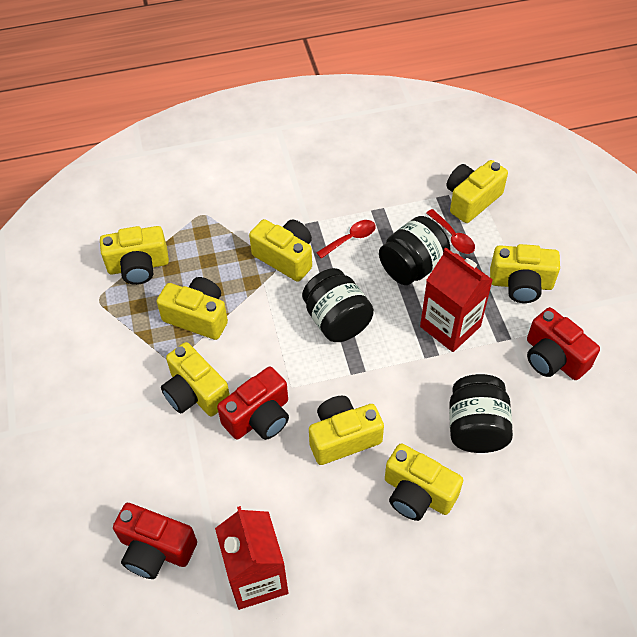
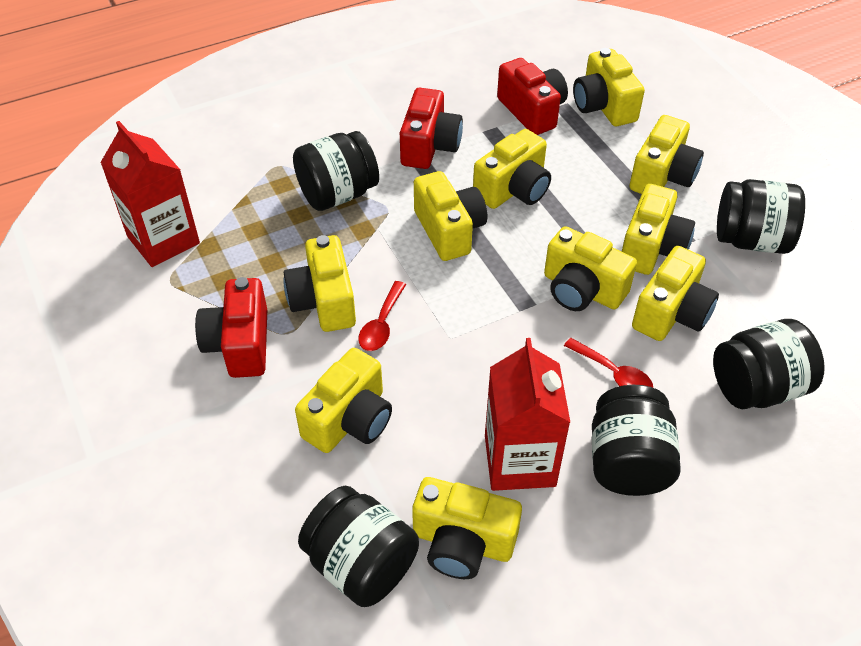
black jar: 3 -> 5
yellow camera: 8 -> 10

